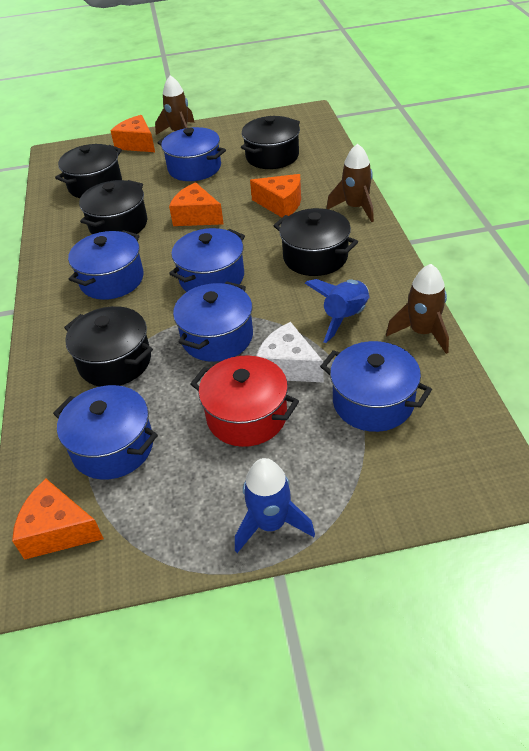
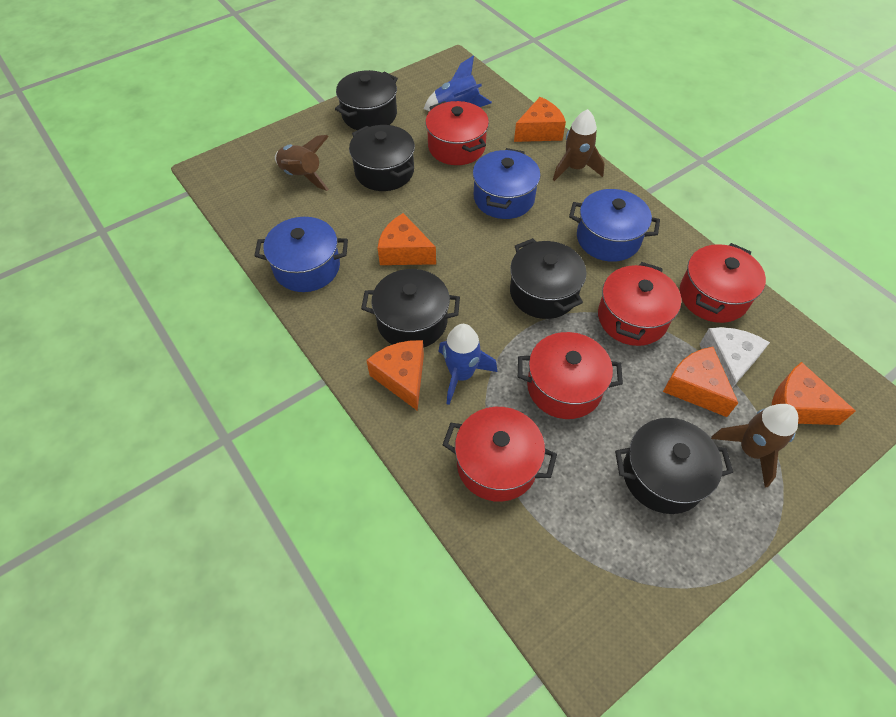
blue pot: 6 -> 3
orange cheese: 4 -> 5
red pot: 1 -> 5

